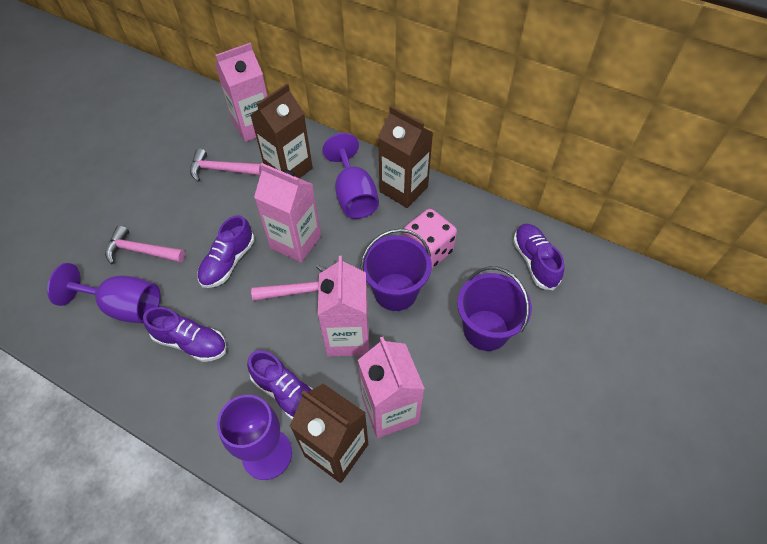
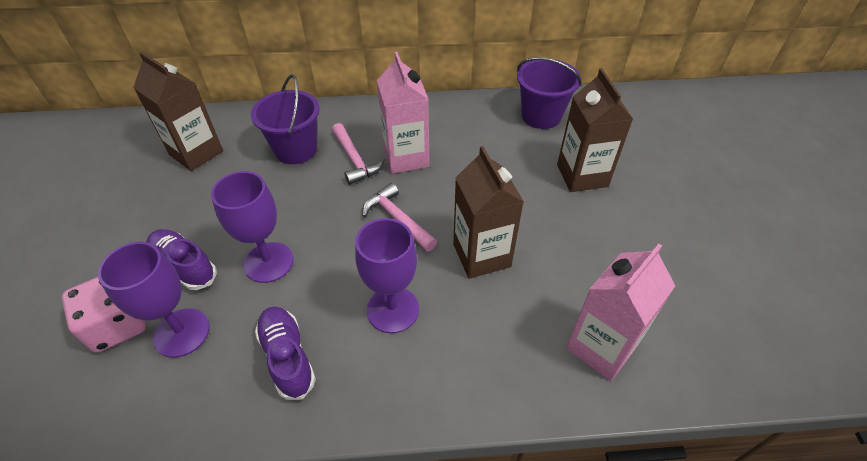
pink carton: 4 -> 2
pink hammer: 3 -> 2
purple shoe: 4 -> 2

